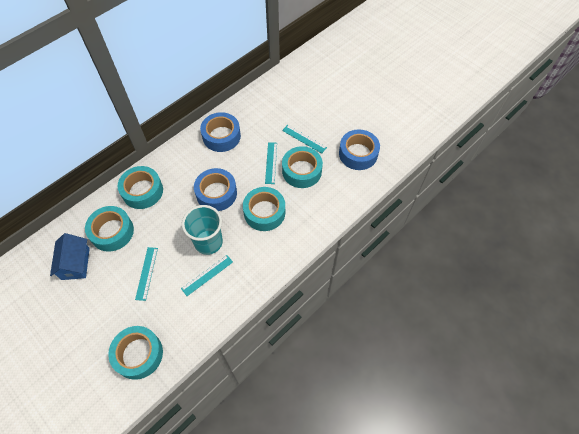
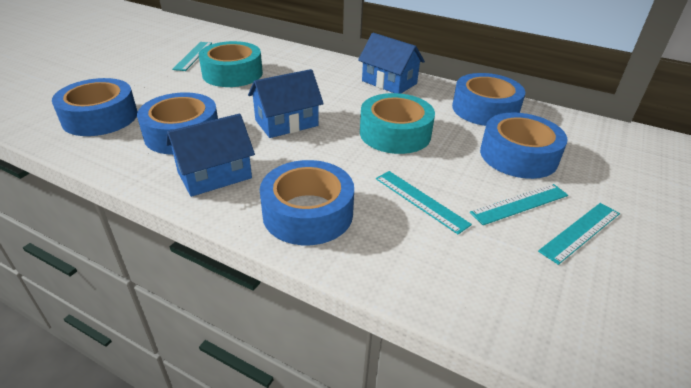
blue house: 1 -> 3
blue tape: 3 -> 5
turquoise cup: 1 -> 0
turquoise tape: 5 -> 2

